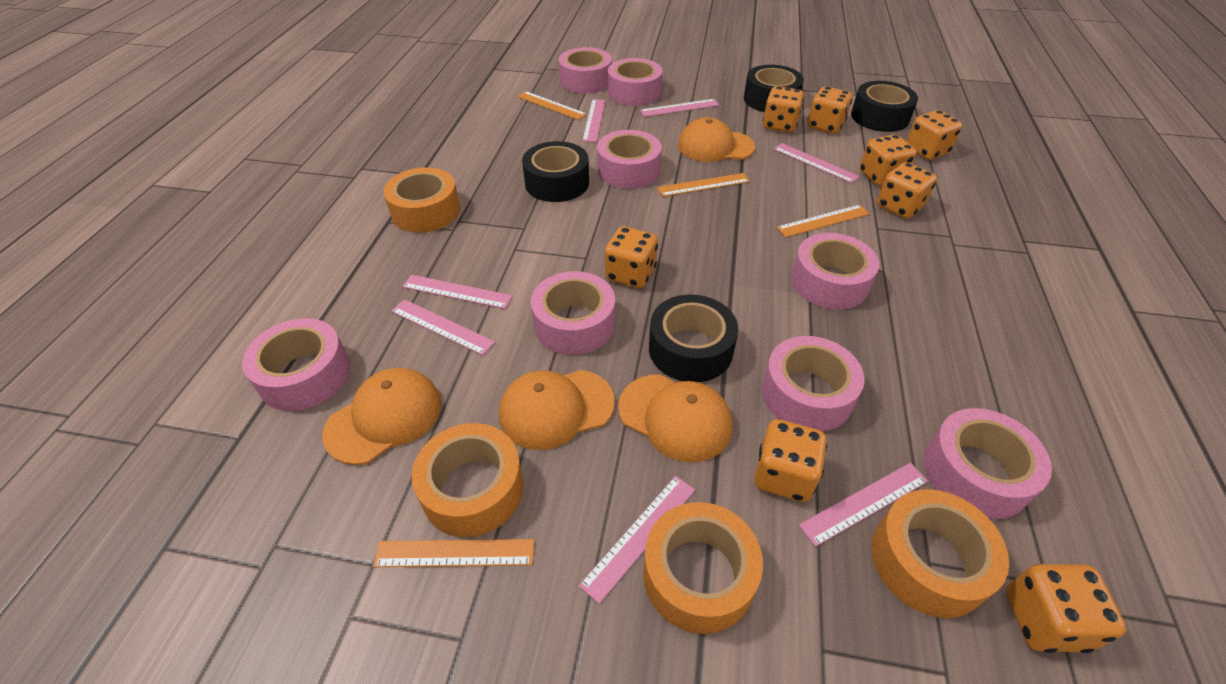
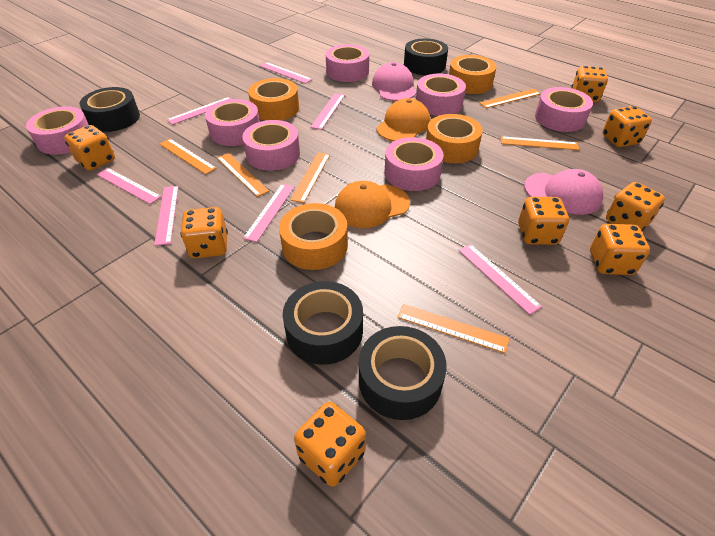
orange cap: 4 -> 2
orange ruler: 4 -> 6
pink cap: 0 -> 2
pink tape: 8 -> 7

